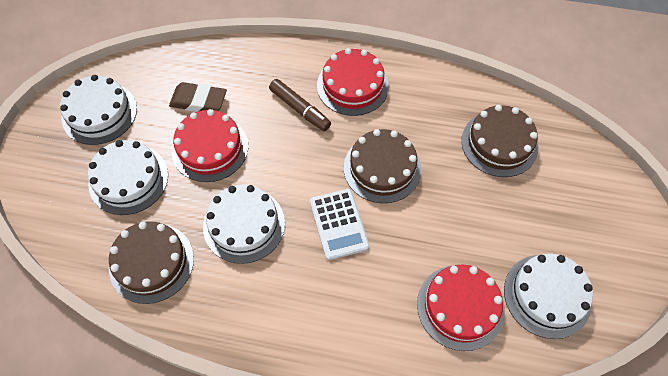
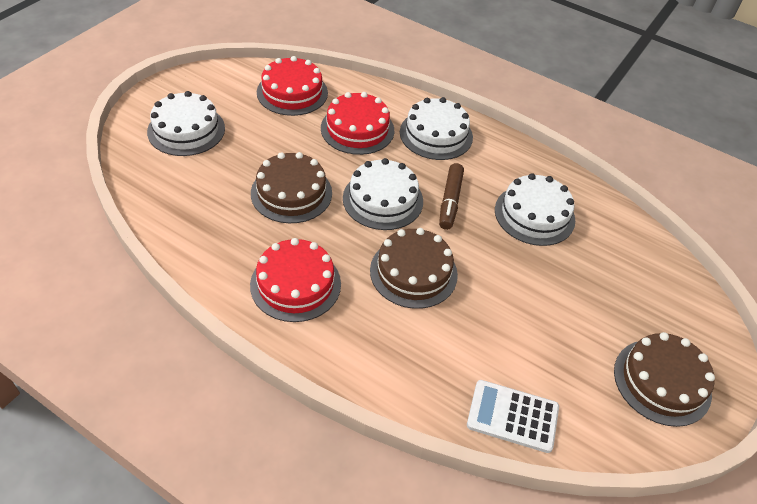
brown eraser: 1 -> 0

